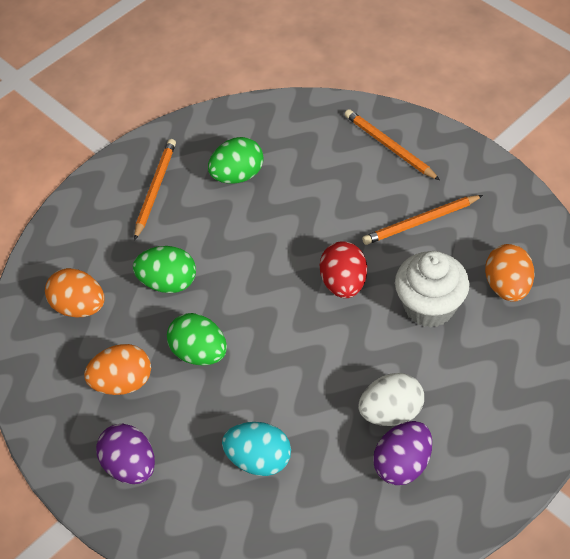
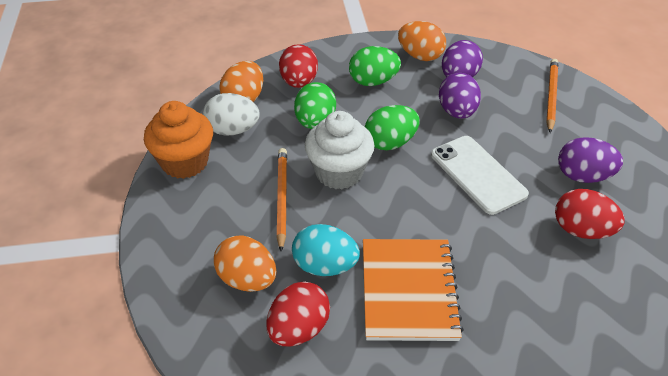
orange cupcake: 0 -> 1
orange notebook: 0 -> 1
orange pencil: 3 -> 2
purple egg: 2 -> 3
red egg: 1 -> 3
white phone: 0 -> 1

